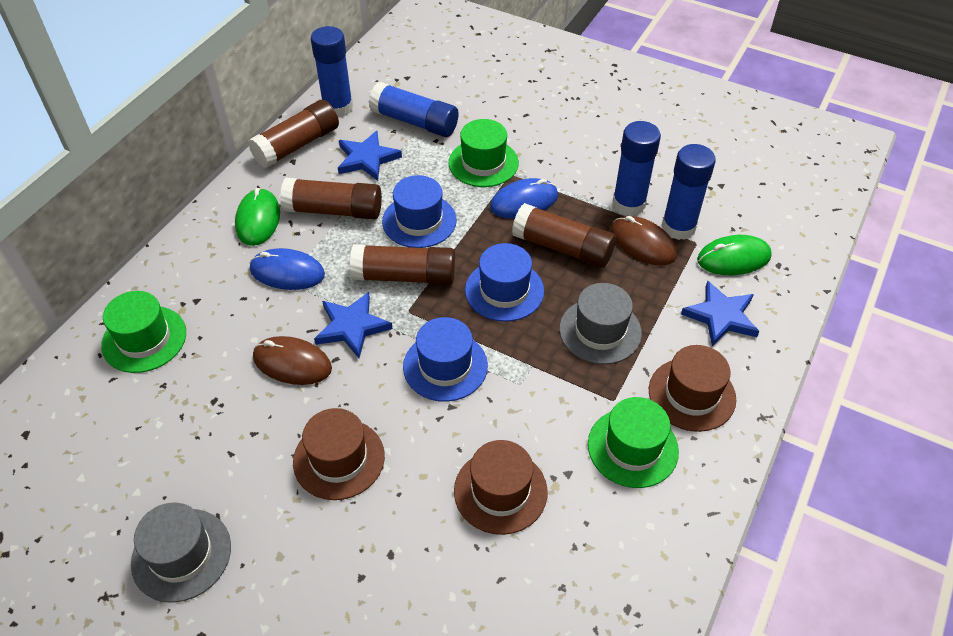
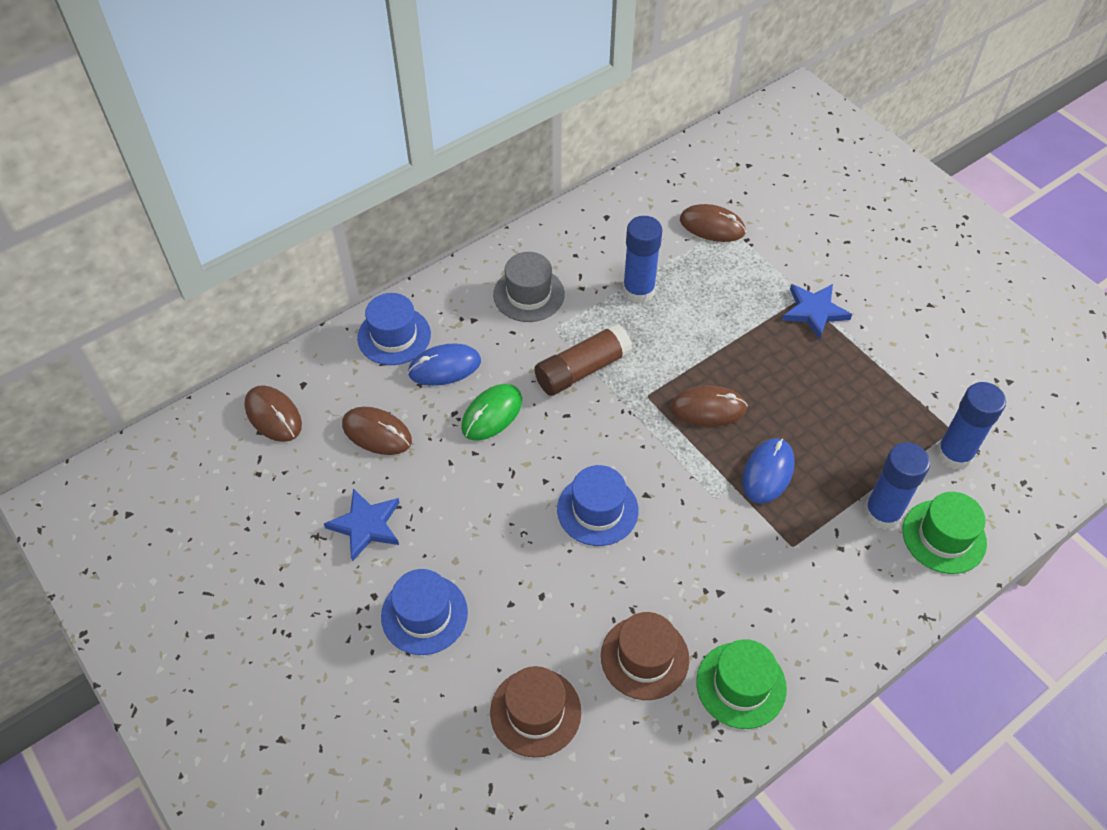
blue glue stick: 4 -> 3
blue star: 3 -> 2
brown glue stick: 4 -> 1
brown hat: 3 -> 2
brown mouse: 2 -> 4
green hat: 3 -> 2
green mouse: 2 -> 1
grey hat: 2 -> 1

